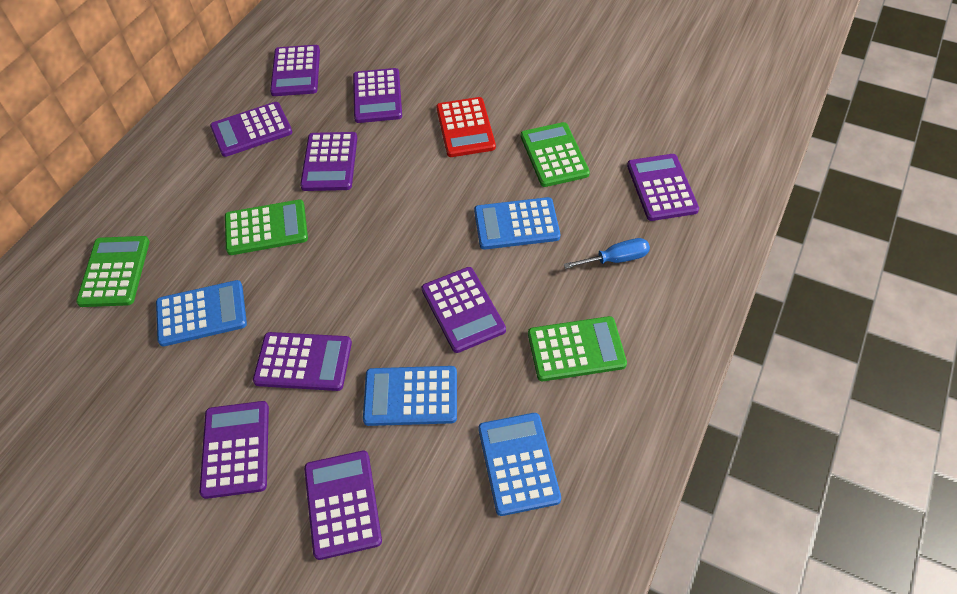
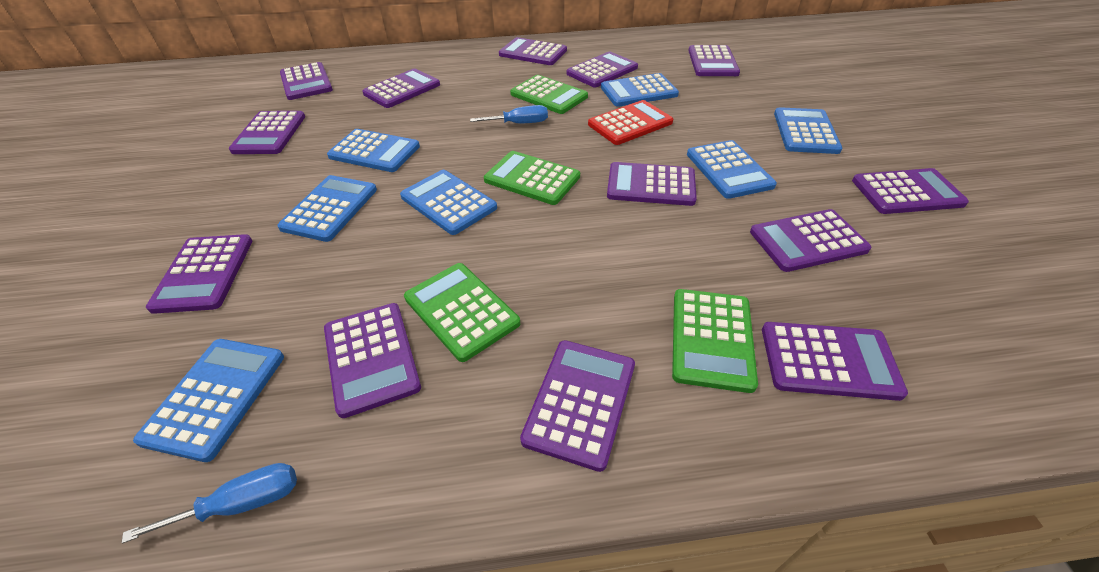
blue calculator: 4 -> 7
blue screwdriver: 1 -> 2
purple calculator: 9 -> 13

